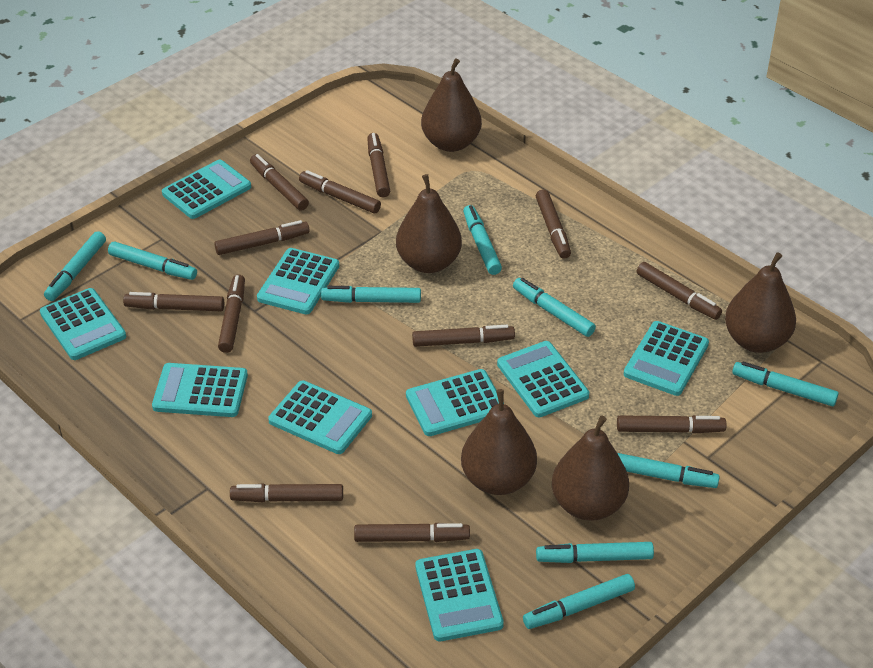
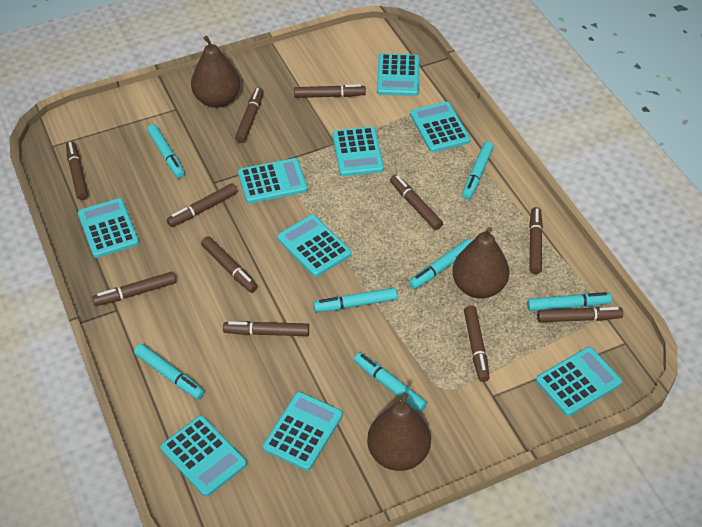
brown marker: 12 -> 11
brown pear: 5 -> 3
turquoise marker: 9 -> 7

